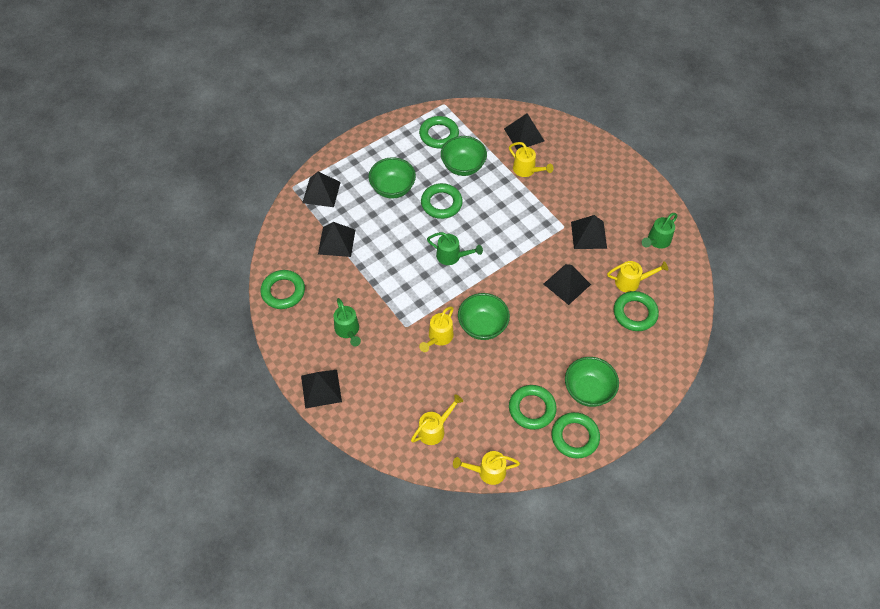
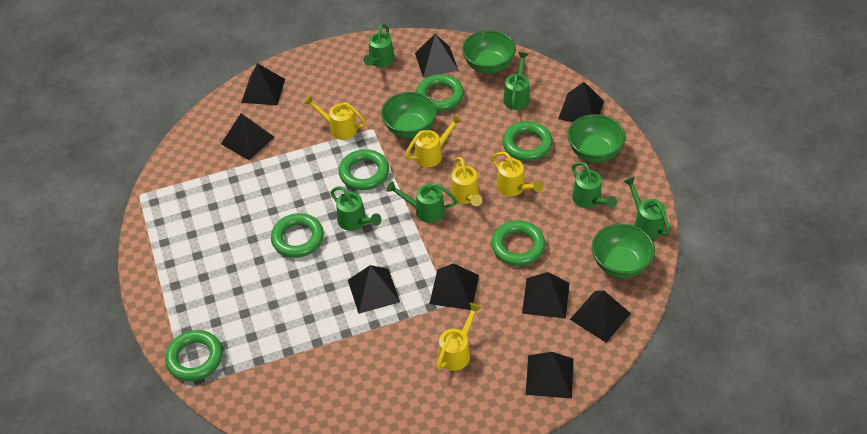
black pyramid: 6 -> 9
green watering can: 3 -> 6

